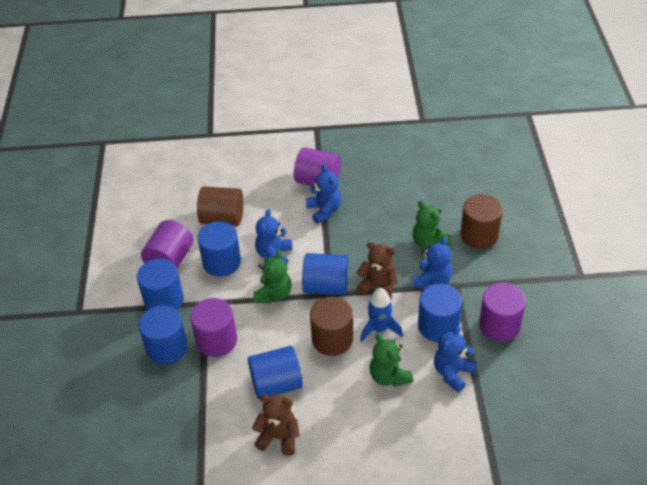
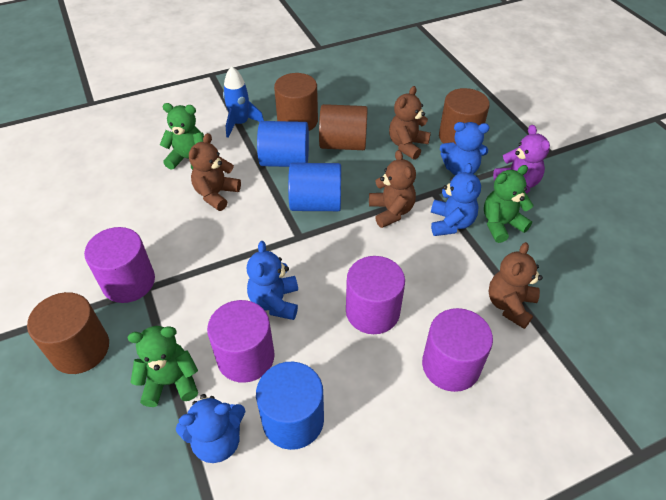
blue cylinder: 6 -> 3
brown cylinder: 3 -> 4
brown teddy bear: 2 -> 4
purple teddy bear: 0 -> 1

